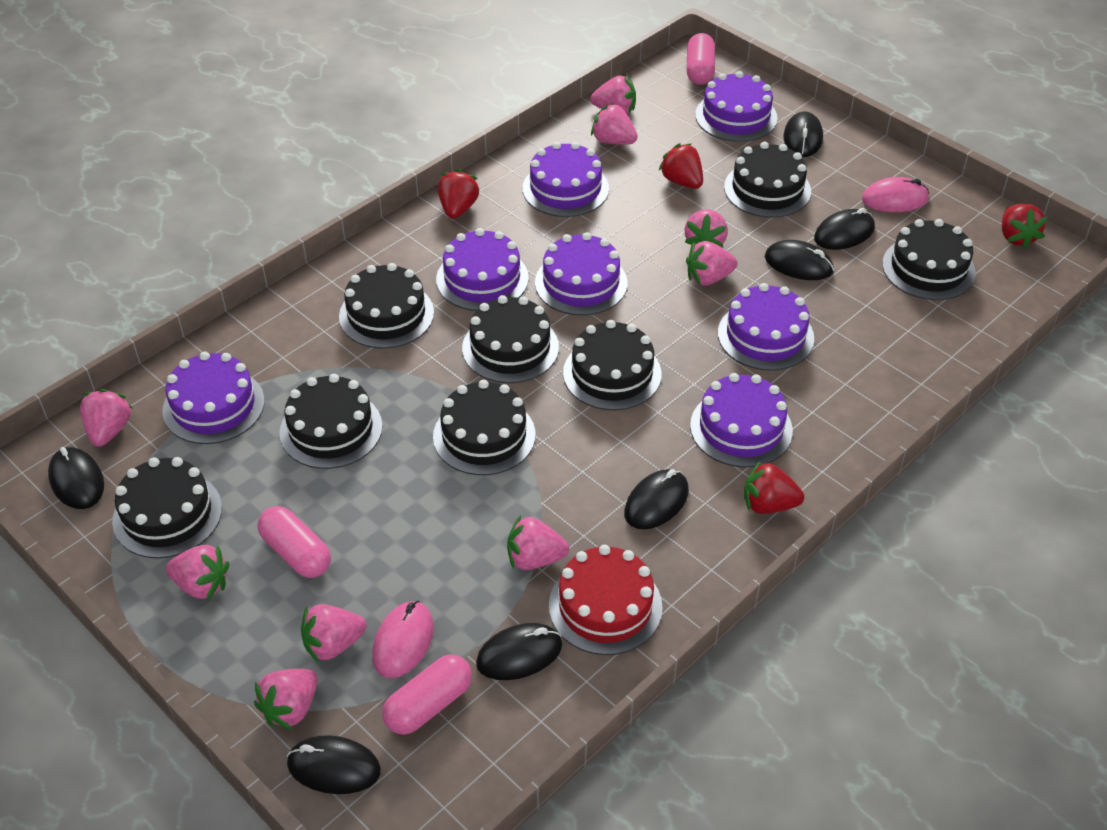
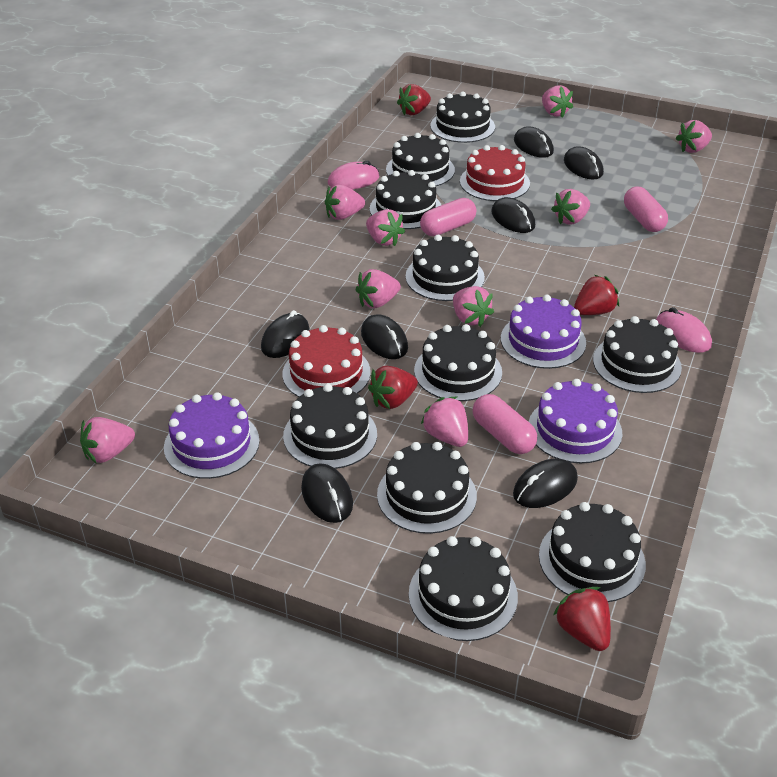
black cake: 8 -> 10
purple cake: 7 -> 3
red cake: 1 -> 2

